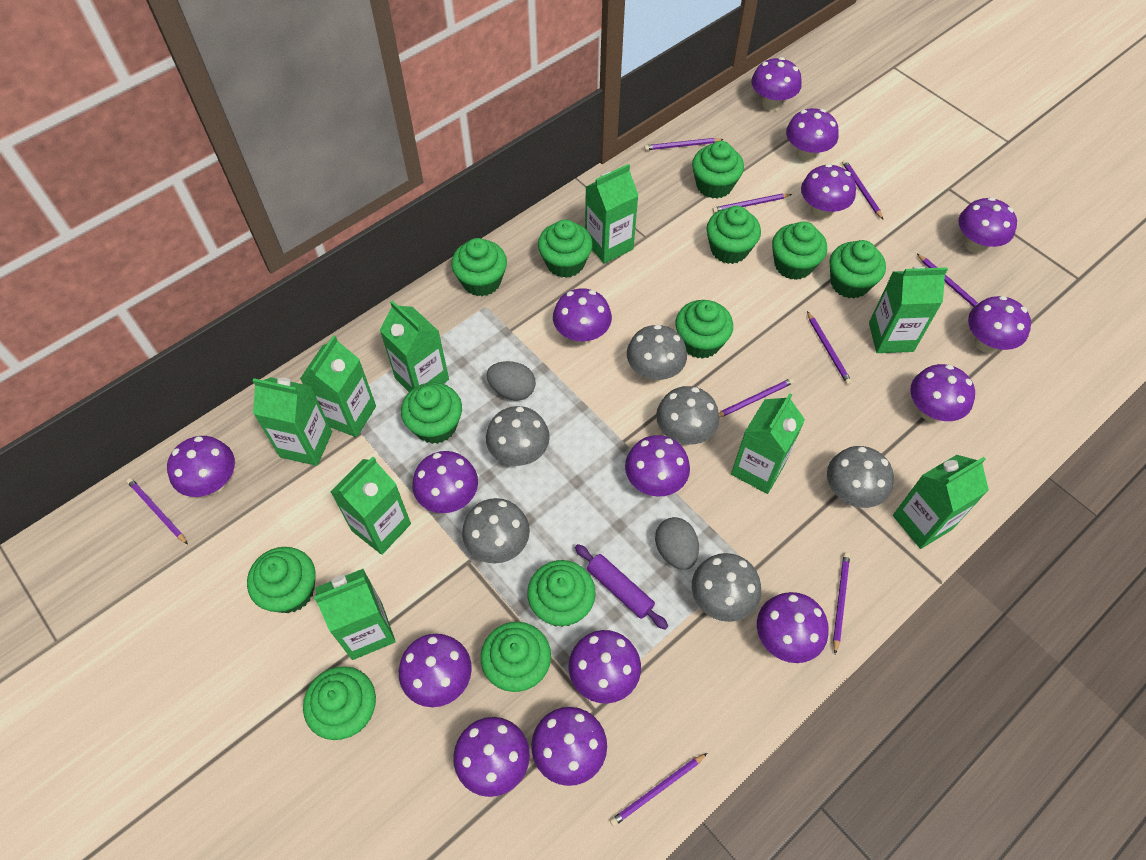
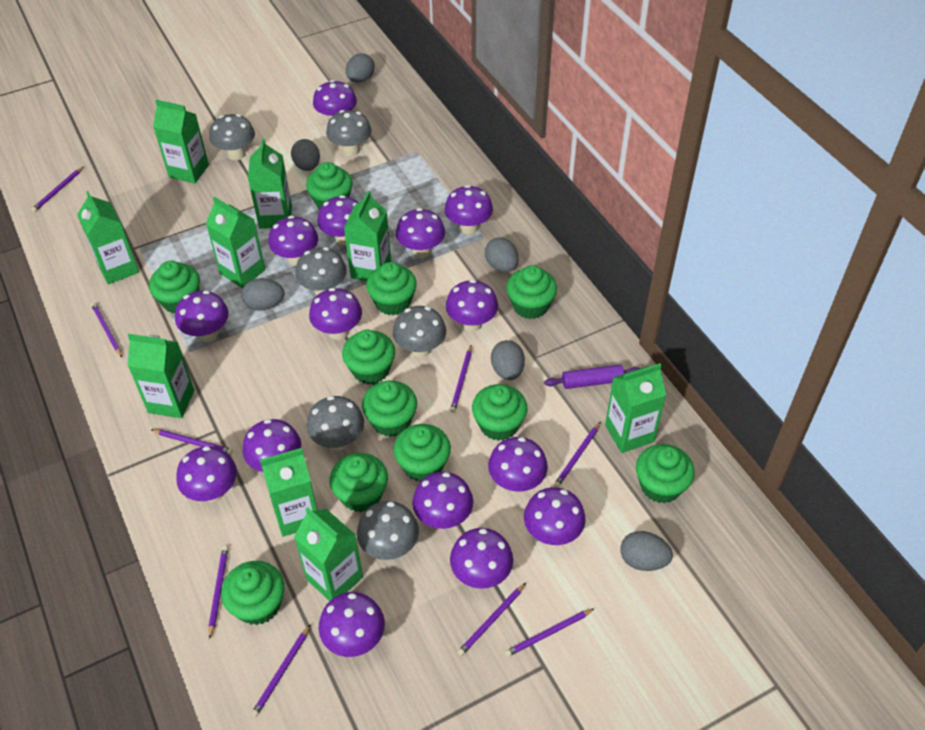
green cupcake: 12 -> 11
grey egg: 2 -> 6

